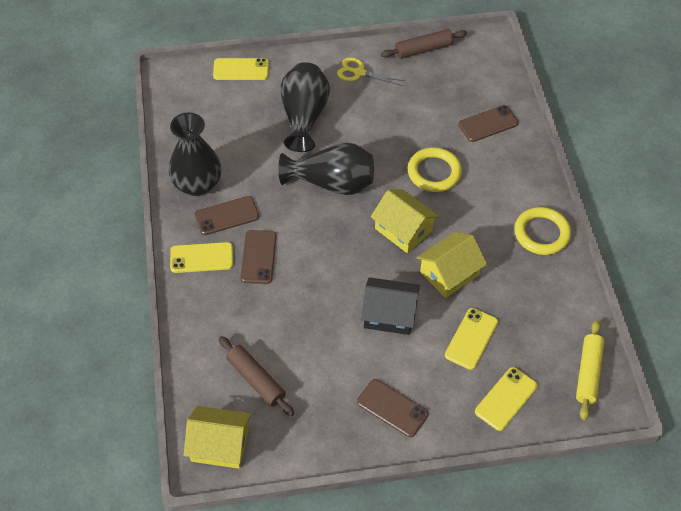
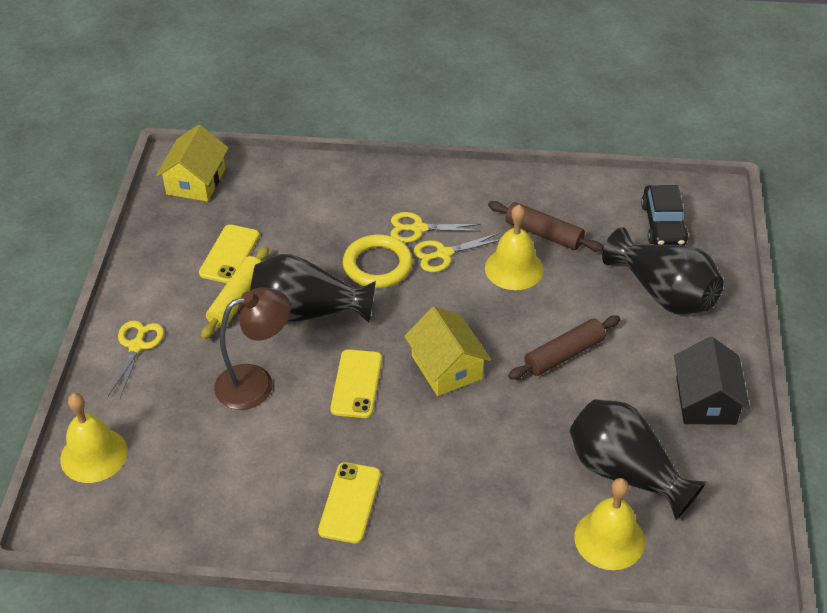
black car: 0 -> 1
brown lamp: 0 -> 1
brown phone: 4 -> 0
yellow bell: 0 -> 3
yellow house: 3 -> 2
yellow phone: 4 -> 3
yellow ring: 2 -> 1
yellow scissors: 1 -> 3

